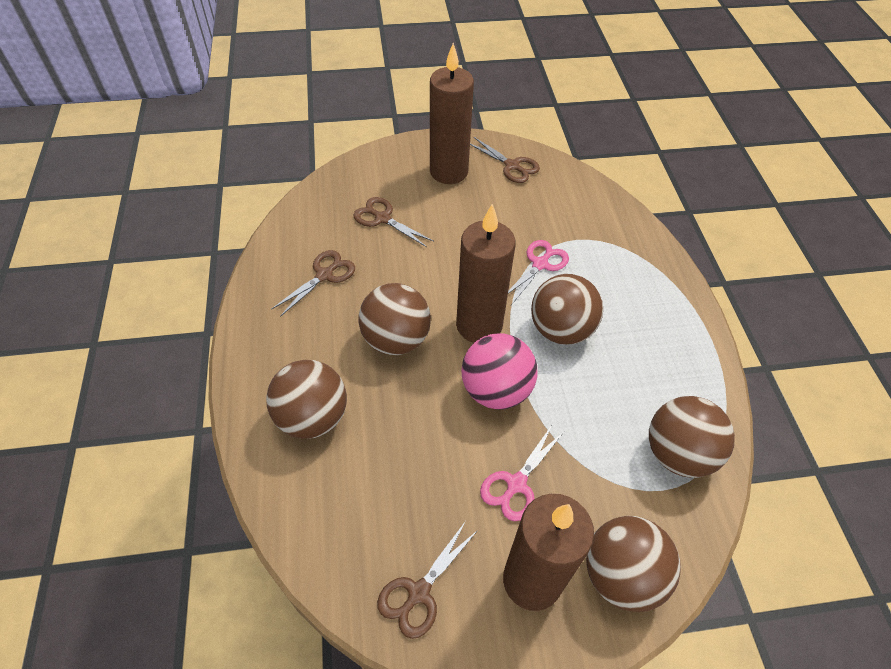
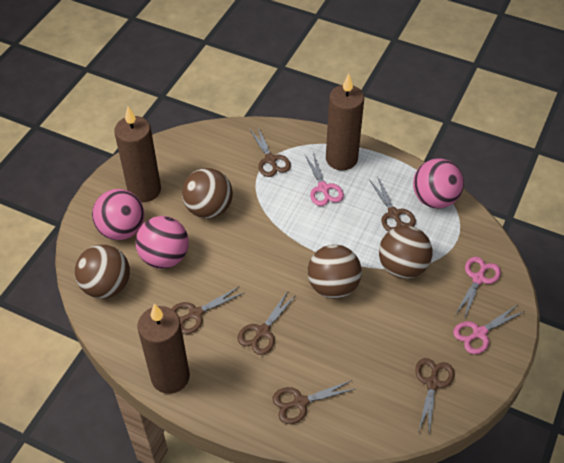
brown ball: 5 -> 4
brown scissors: 4 -> 6
pink ball: 1 -> 3
pink scissors: 2 -> 3

